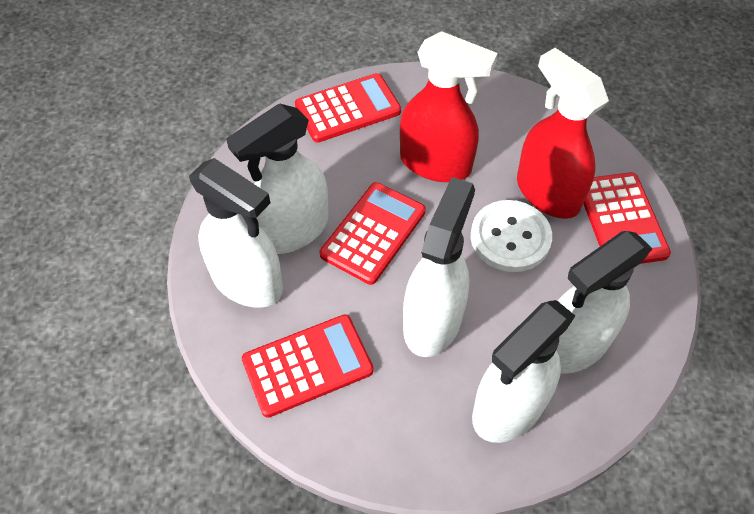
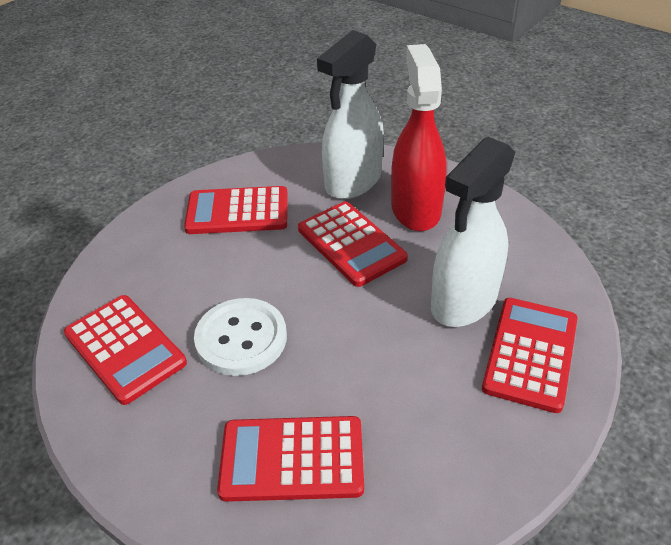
red calculator: 4 -> 5
red spray bottle: 2 -> 1
white spray bottle: 5 -> 2

